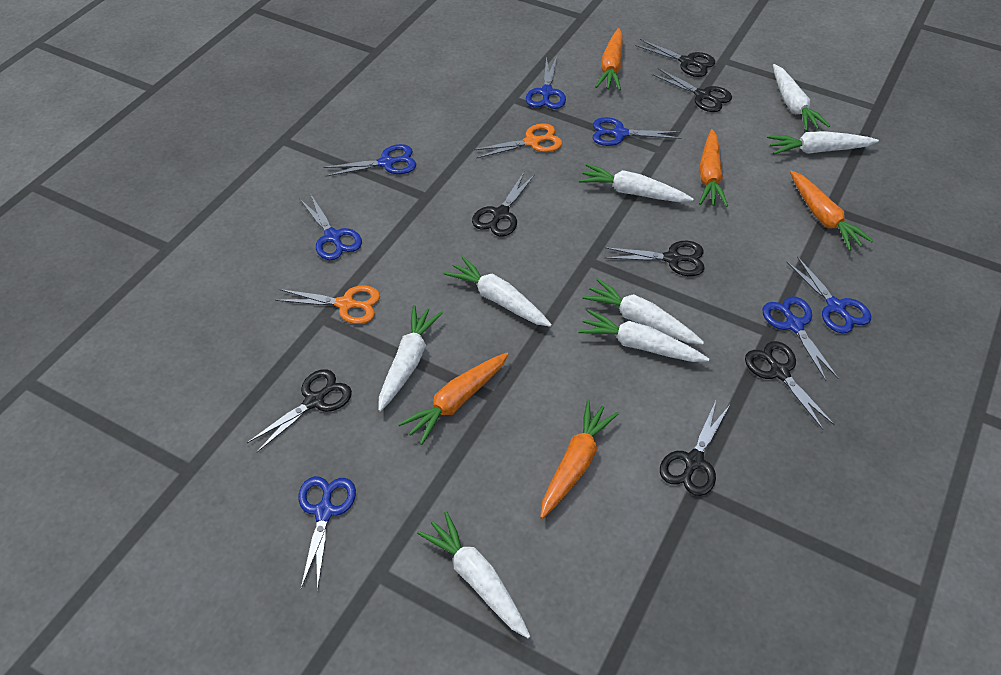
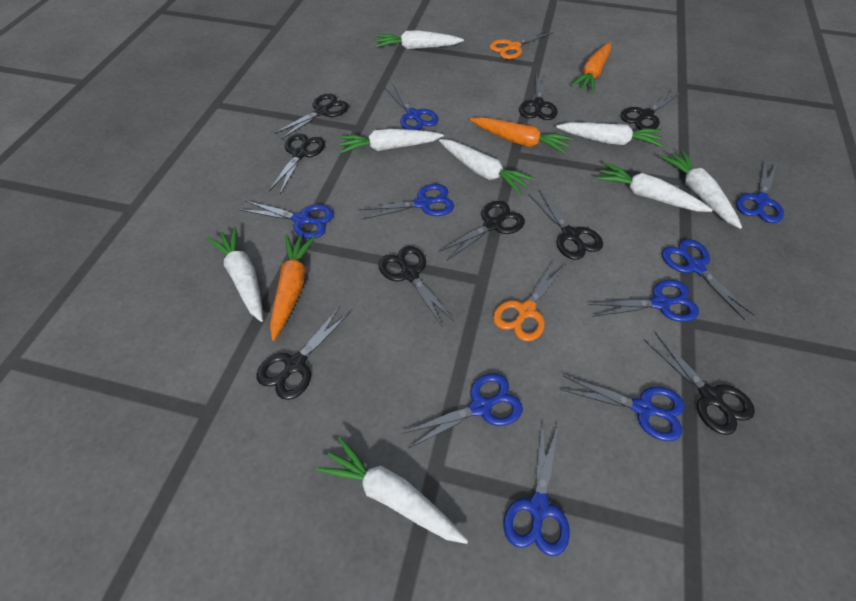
black scissors: 7 -> 9
blue scissors: 7 -> 9
orange carrot: 5 -> 3

